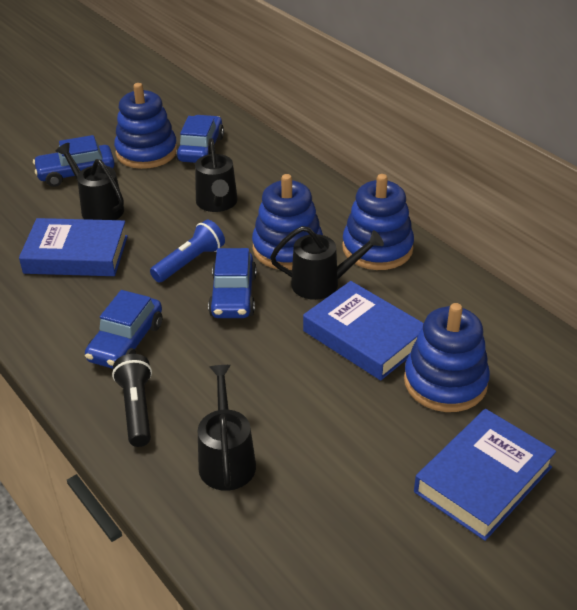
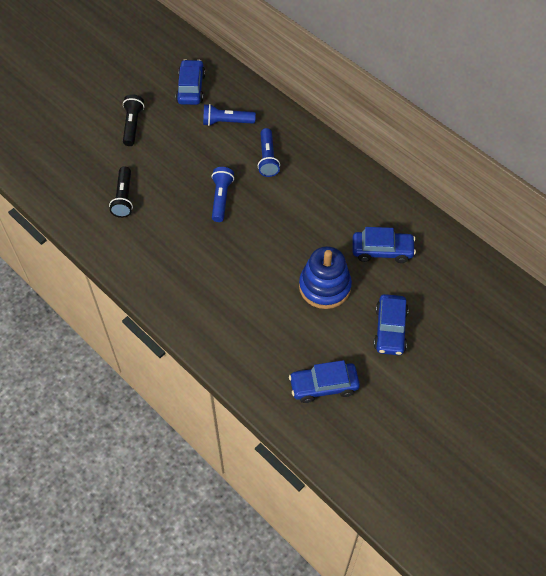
black flashlight: 1 -> 2
black watering can: 4 -> 0
blue book: 3 -> 0
blue flashlight: 1 -> 3
blue stacking toy: 4 -> 1

